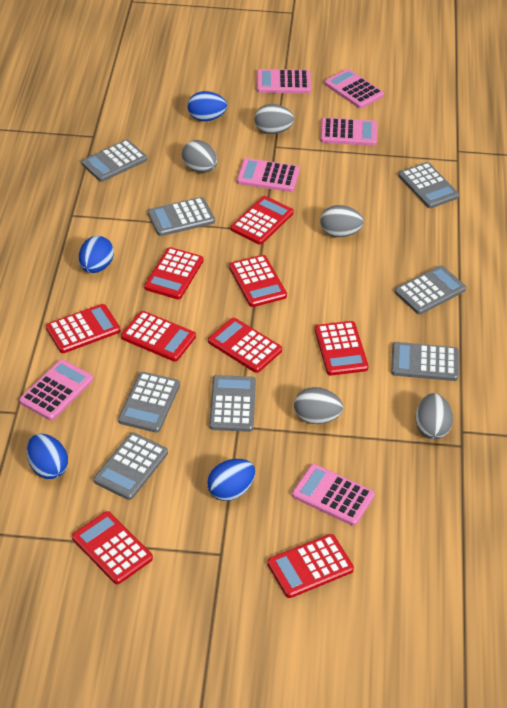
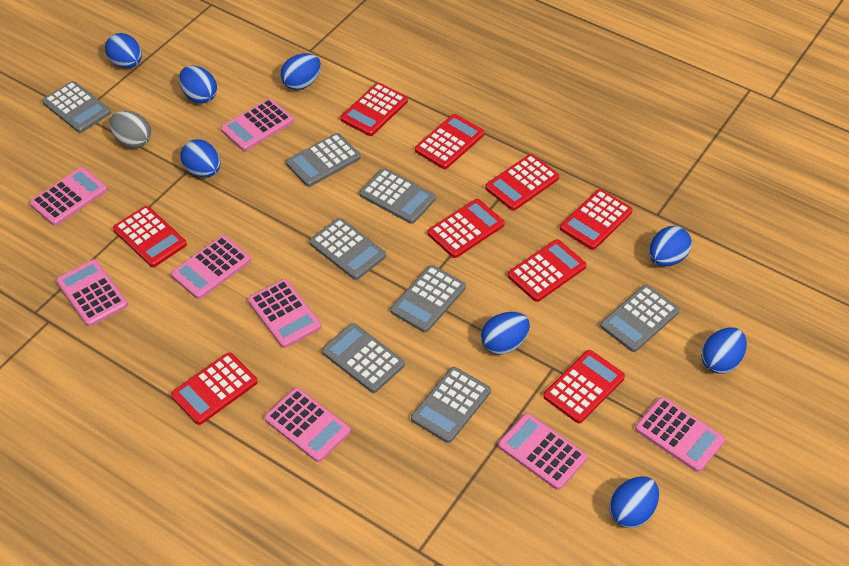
blue egg: 4 -> 8
grey egg: 5 -> 1
pink calculator: 6 -> 8

